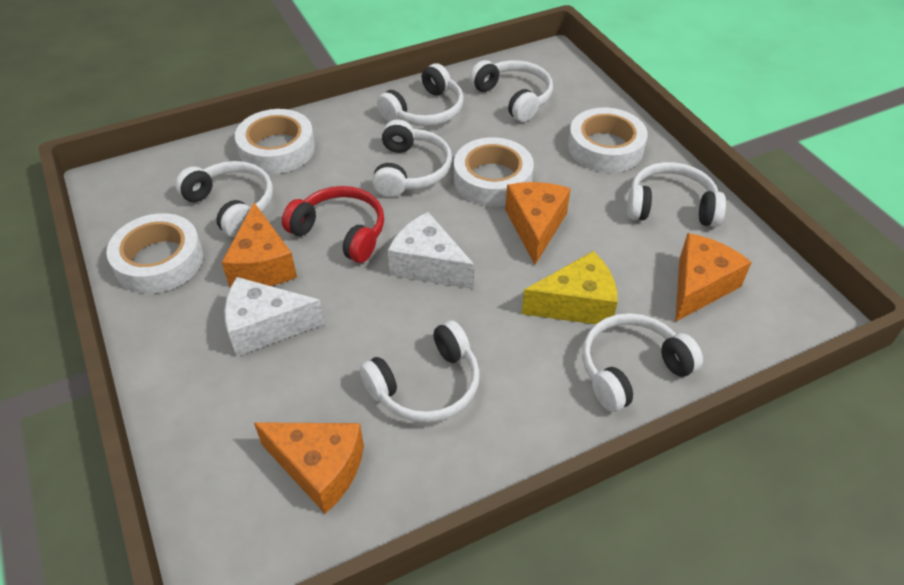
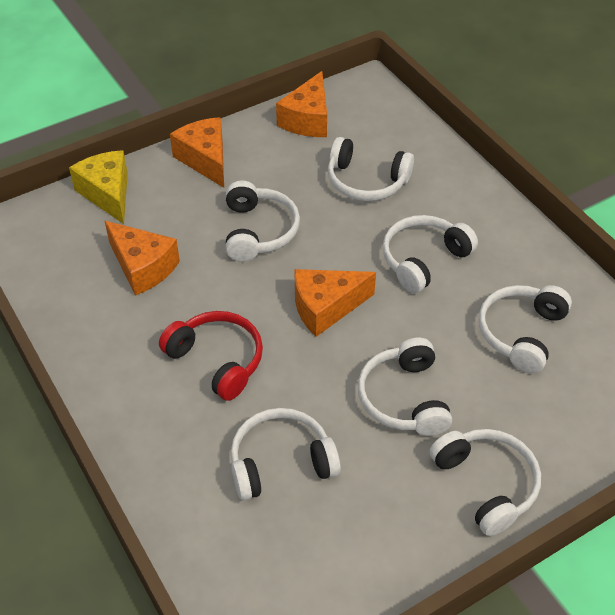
white cheese: 2 -> 0
white tape: 4 -> 0

